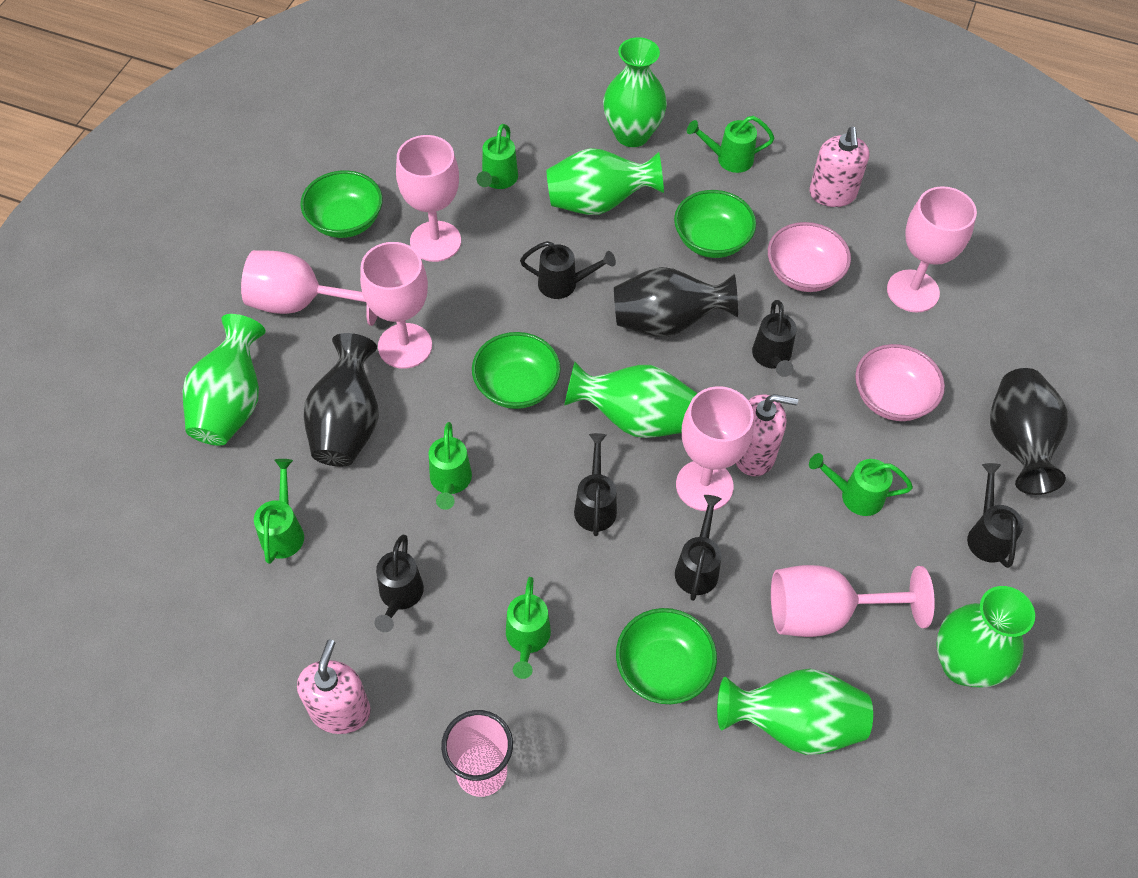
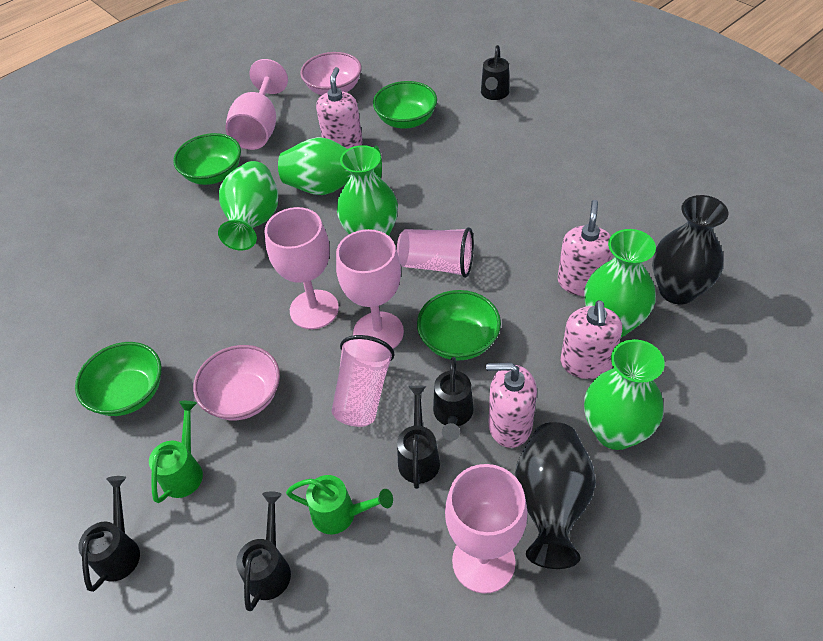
black vase: 3 -> 2
black watering can: 6 -> 5
green vase: 6 -> 5
green watering can: 6 -> 2
pink cup: 1 -> 2
pink goblet: 6 -> 4
pink soap dispenser: 3 -> 4

